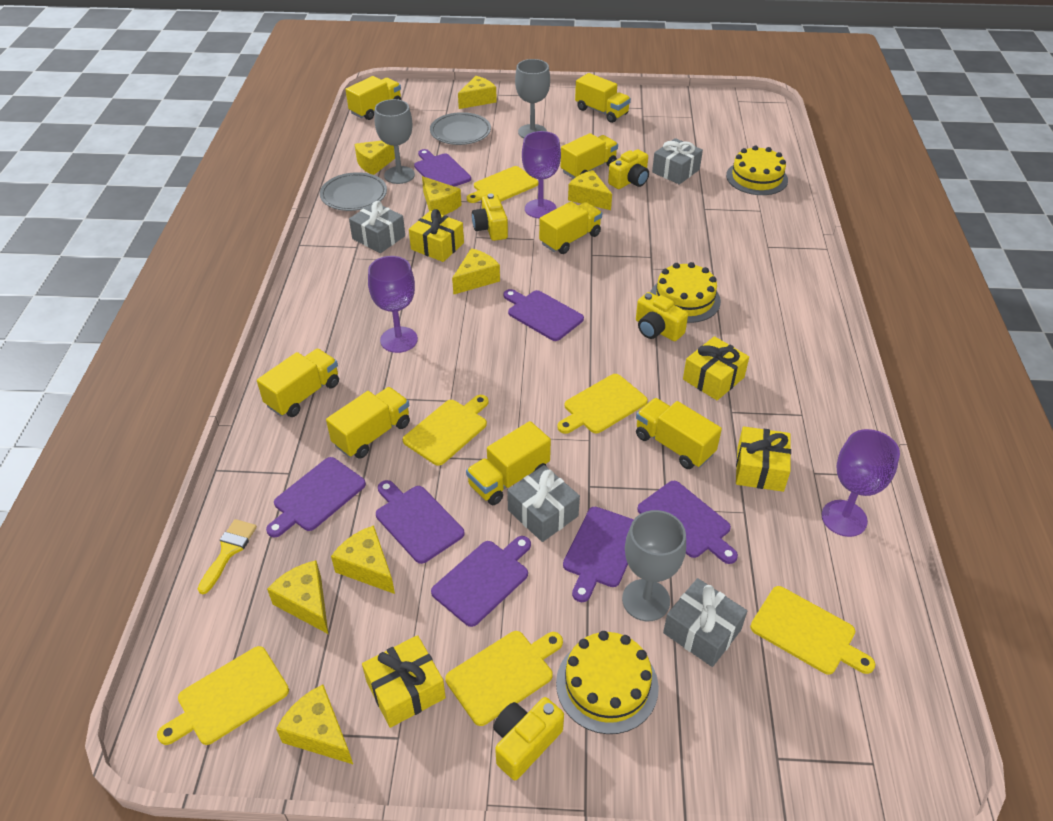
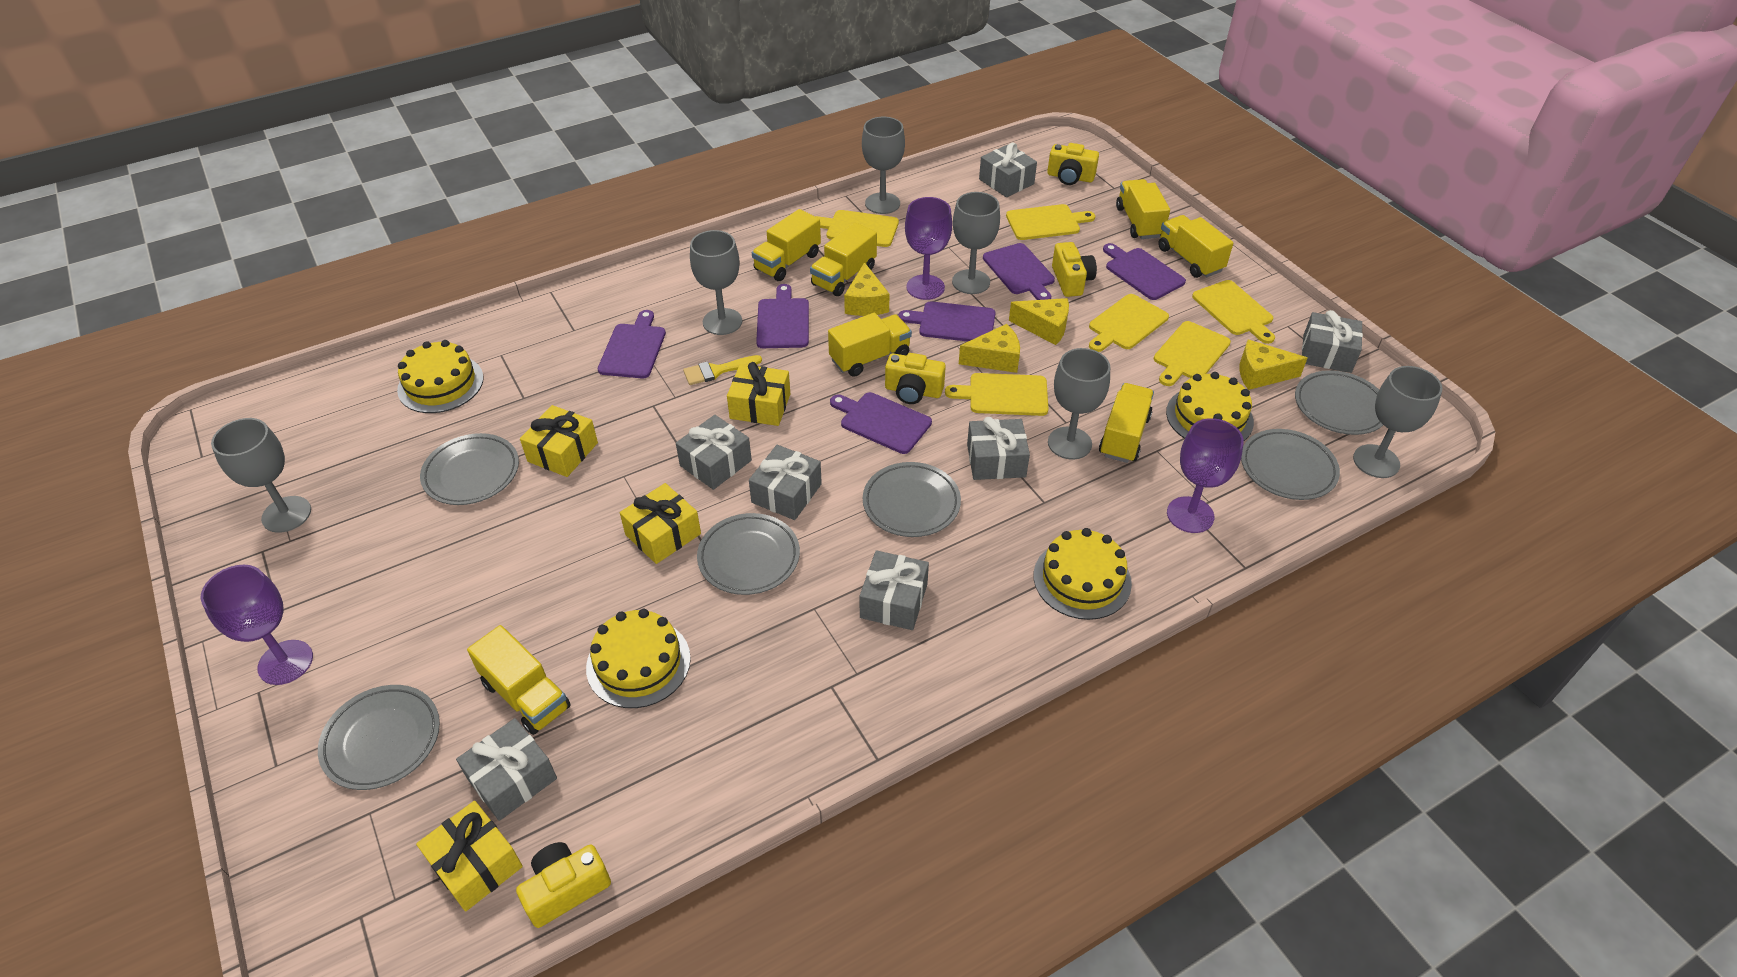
grey gift: 4 -> 7
grey goblet: 3 -> 6
grey plate: 2 -> 6
purple cutting board: 7 -> 6
yellow cake: 3 -> 4
yellow cheese: 8 -> 4
yellow truck: 8 -> 7

